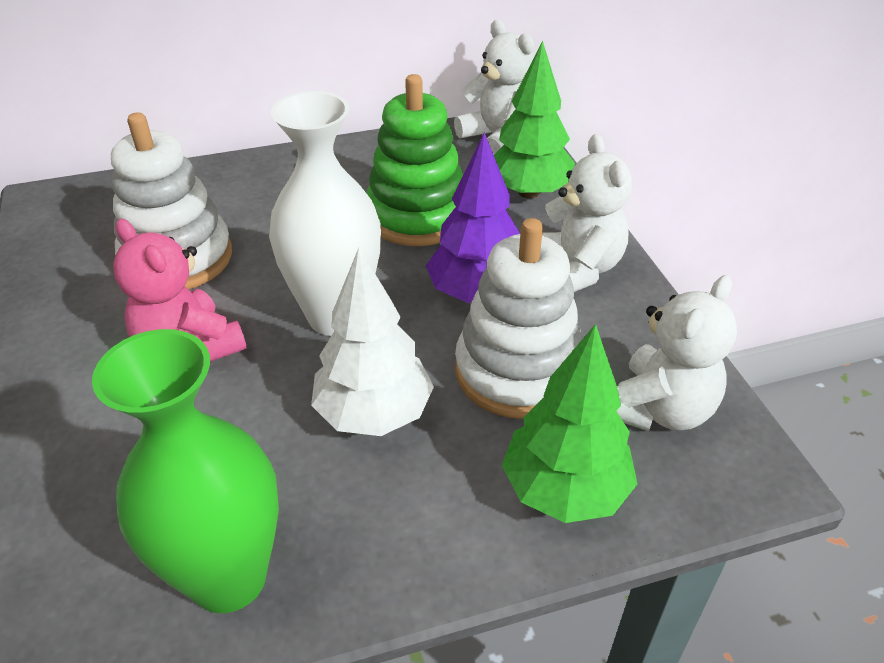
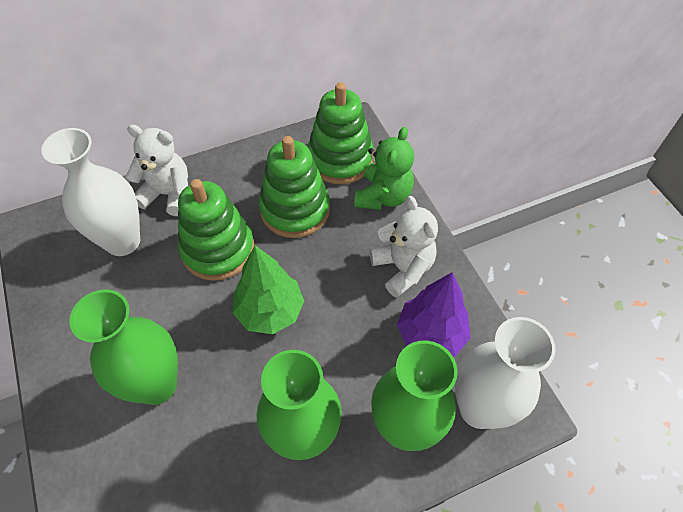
green stacking toy: 1 -> 3
green teddy bear: 0 -> 1
green tree: 2 -> 1
green vase: 1 -> 3
pink teddy bear: 1 -> 0
white stacking toy: 2 -> 0
white teddy bear: 3 -> 2
white tree: 1 -> 0
white vase: 1 -> 2

